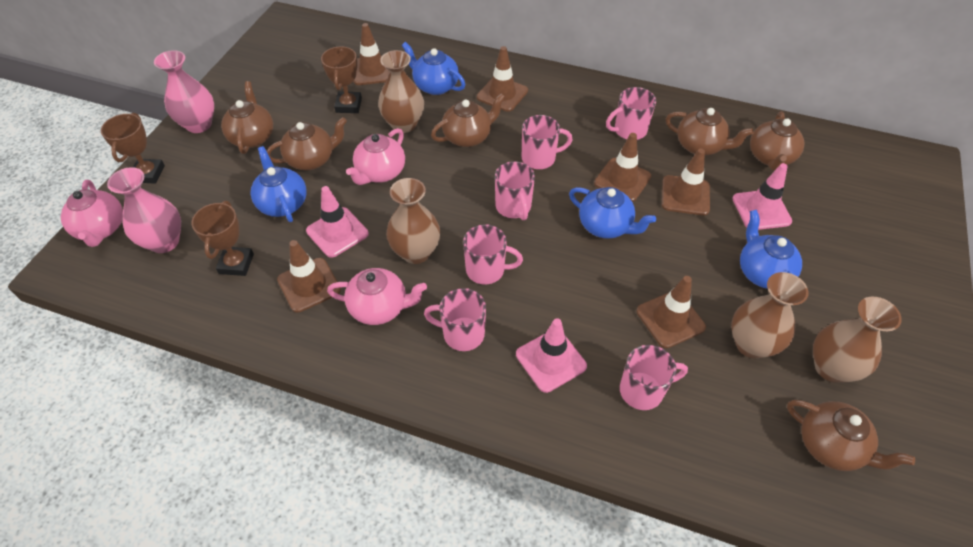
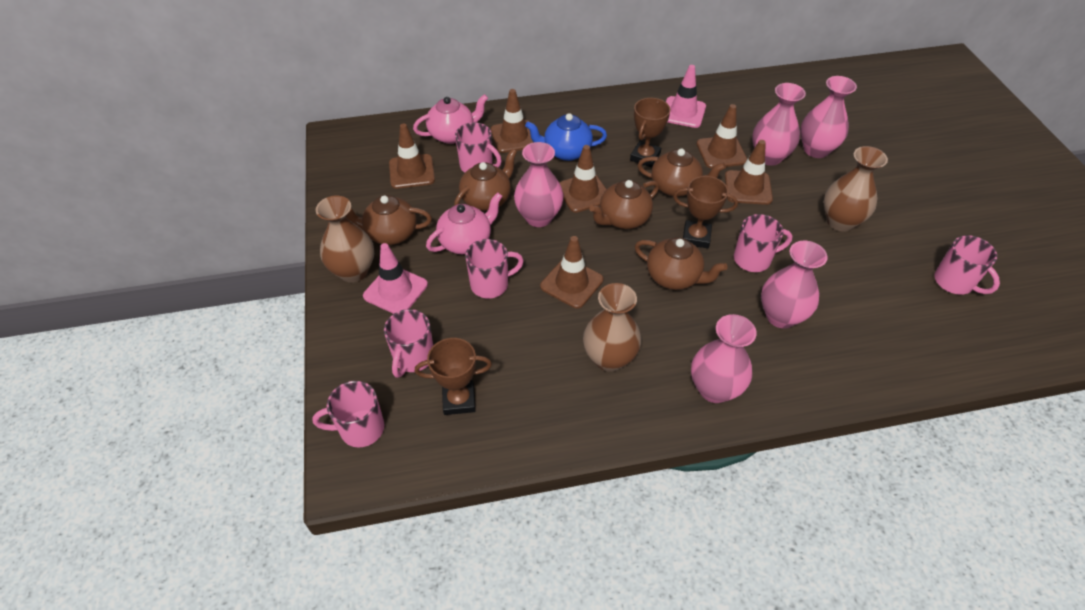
blue teapot: 4 -> 1
brown teapot: 6 -> 5
brown vase: 4 -> 3
pink teapot: 3 -> 2
pink traffic cone: 3 -> 2
pink vase: 2 -> 5

